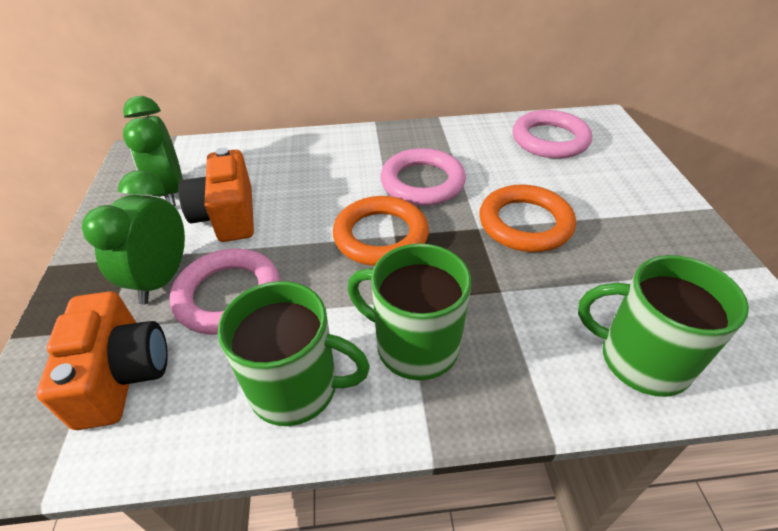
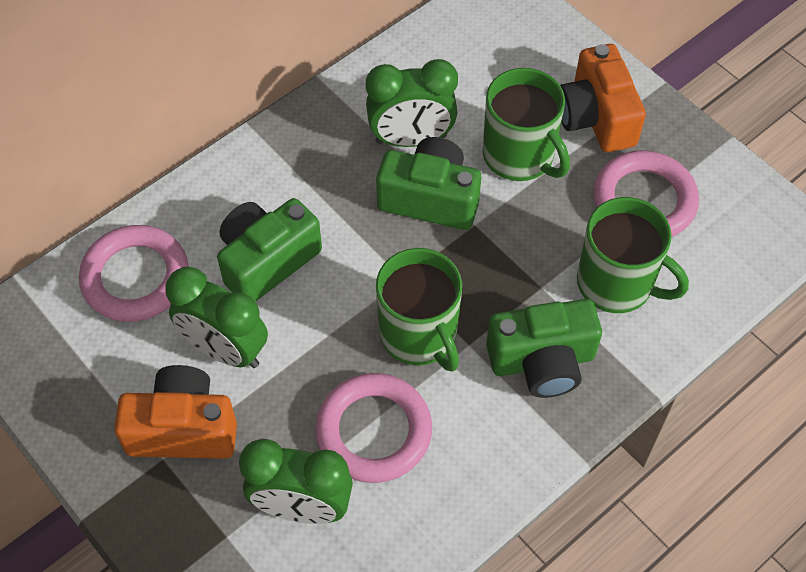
green camera: 0 -> 3
green clock: 2 -> 3
orange ring: 2 -> 0

